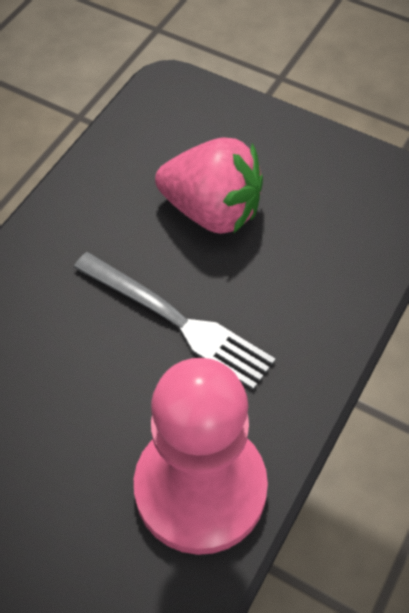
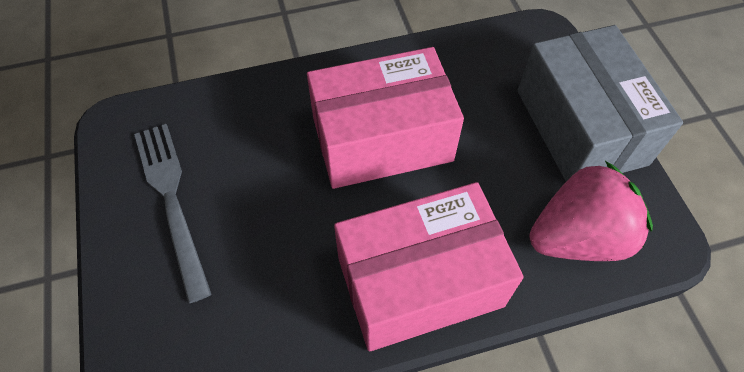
grey box: 0 -> 1
pink box: 0 -> 2
pink pawn: 1 -> 0

